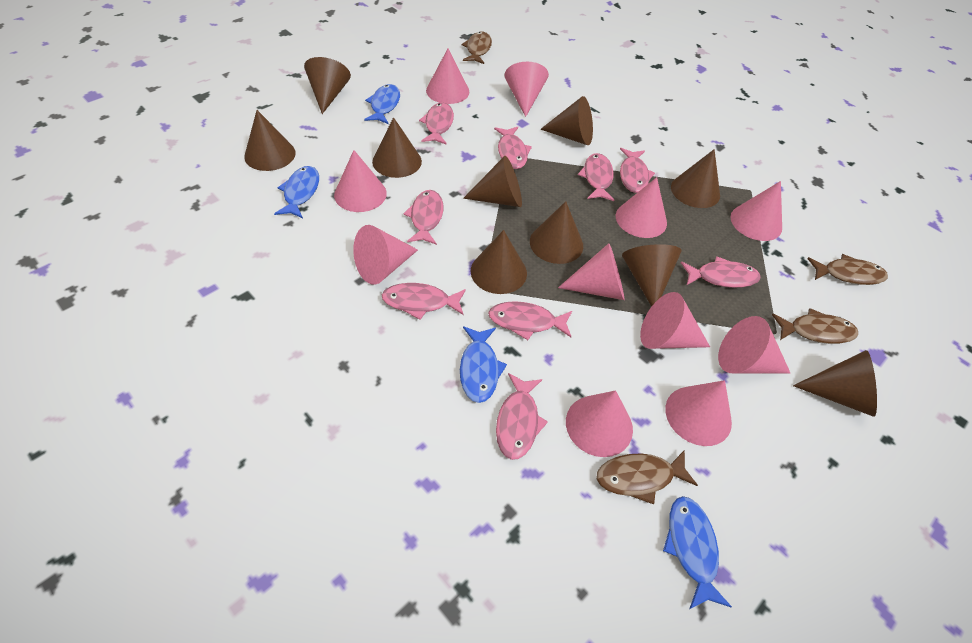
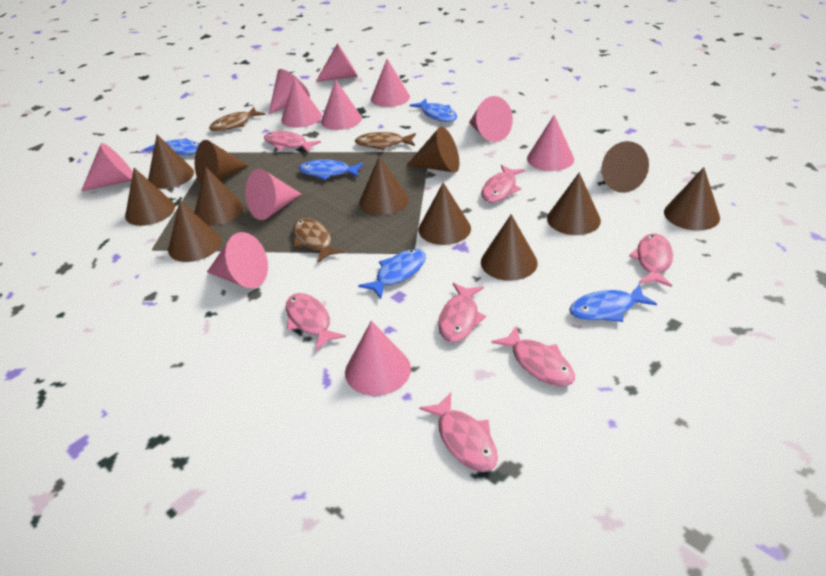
blue fish: 4 -> 5
brown cone: 10 -> 12
brown fish: 4 -> 3
pink fish: 9 -> 7

